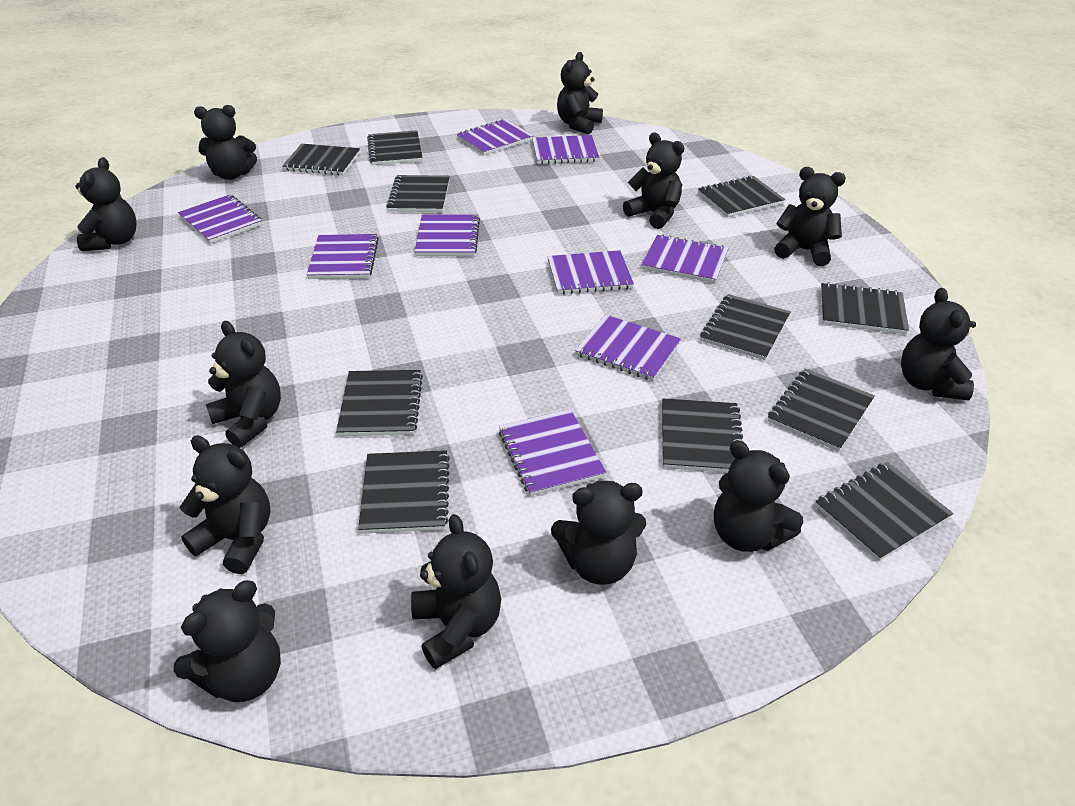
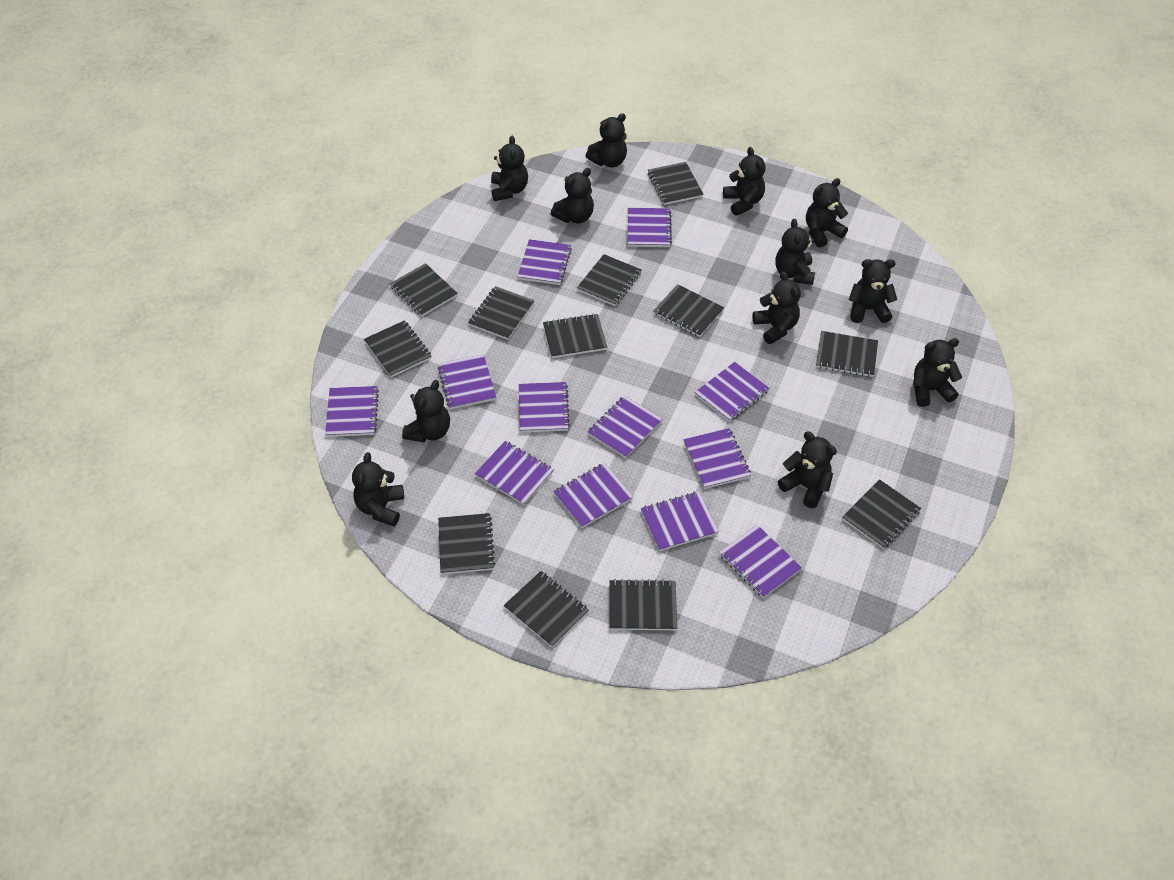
black notebook: 11 -> 12
purple notebook: 9 -> 12

